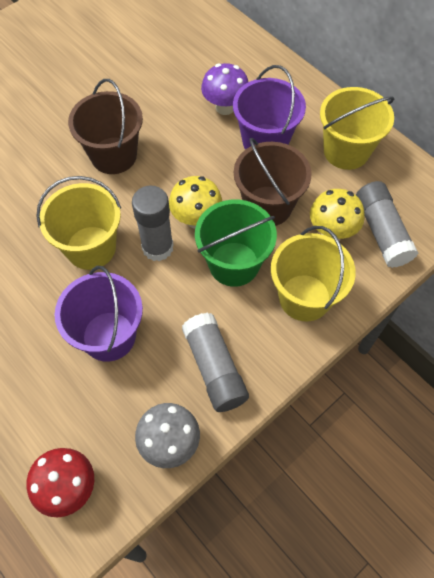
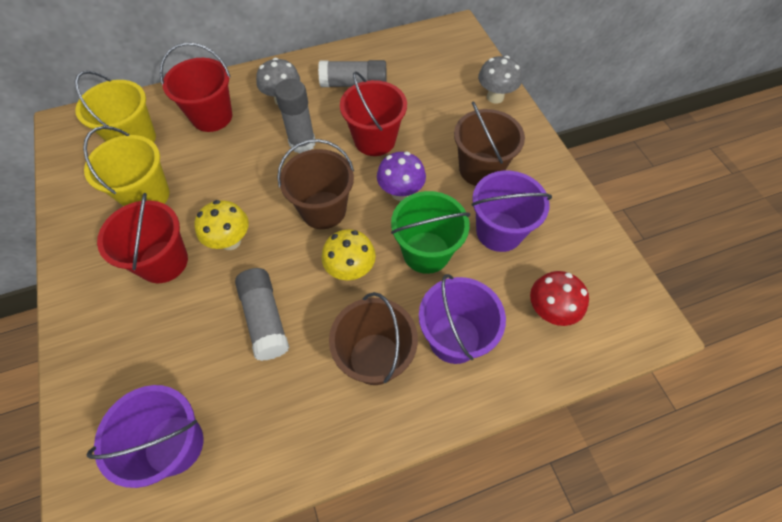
brown bucket: 2 -> 3
grey mushroom: 1 -> 2
purple bucket: 2 -> 3
red bucket: 0 -> 3
yellow bucket: 3 -> 2

